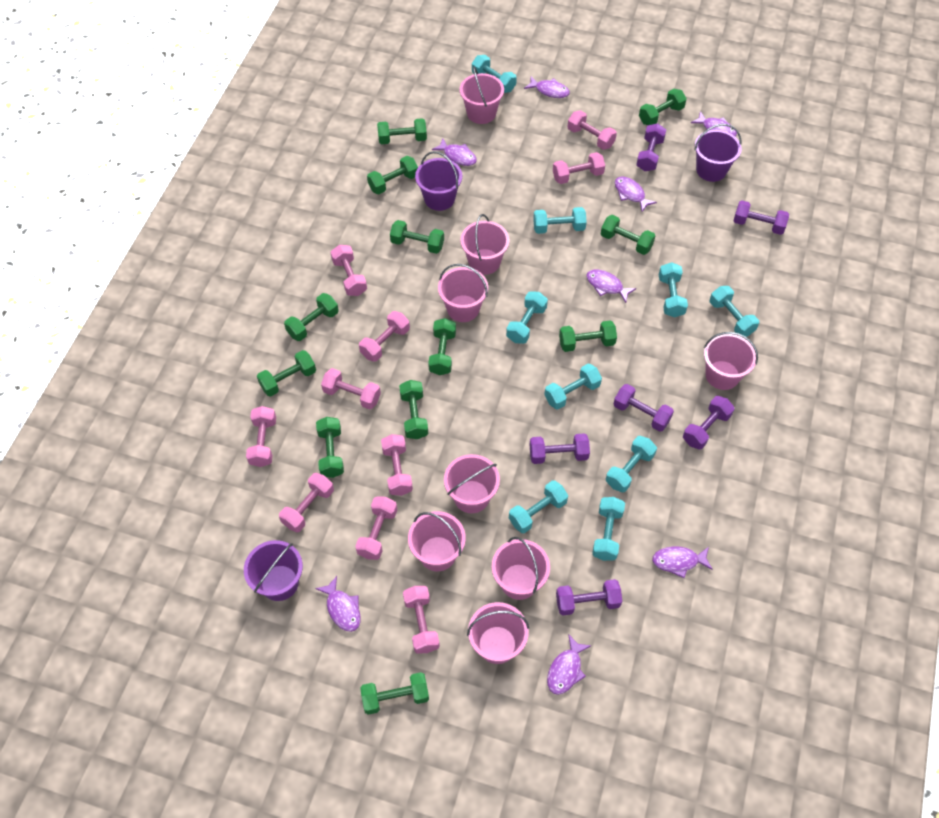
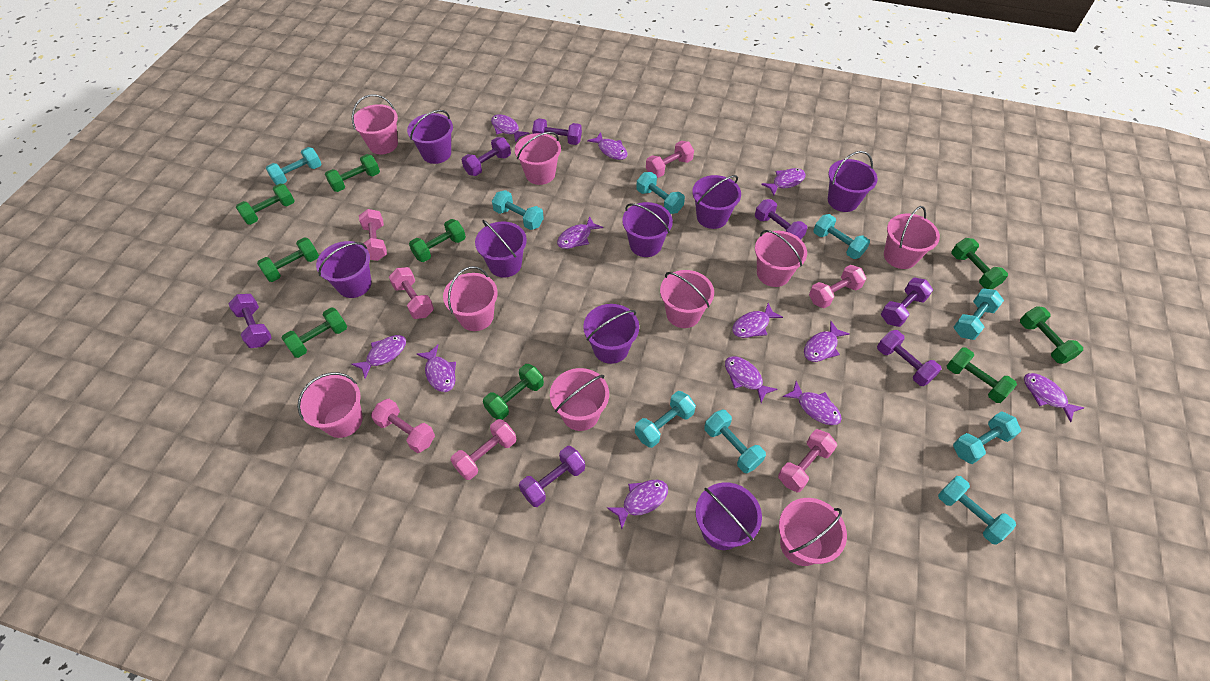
green dumbbell: 12 -> 9
pink bucket: 8 -> 9
pink dumbbell: 10 -> 7
purple bucket: 3 -> 8
purple dumbbell: 6 -> 7
purple fish: 8 -> 12

